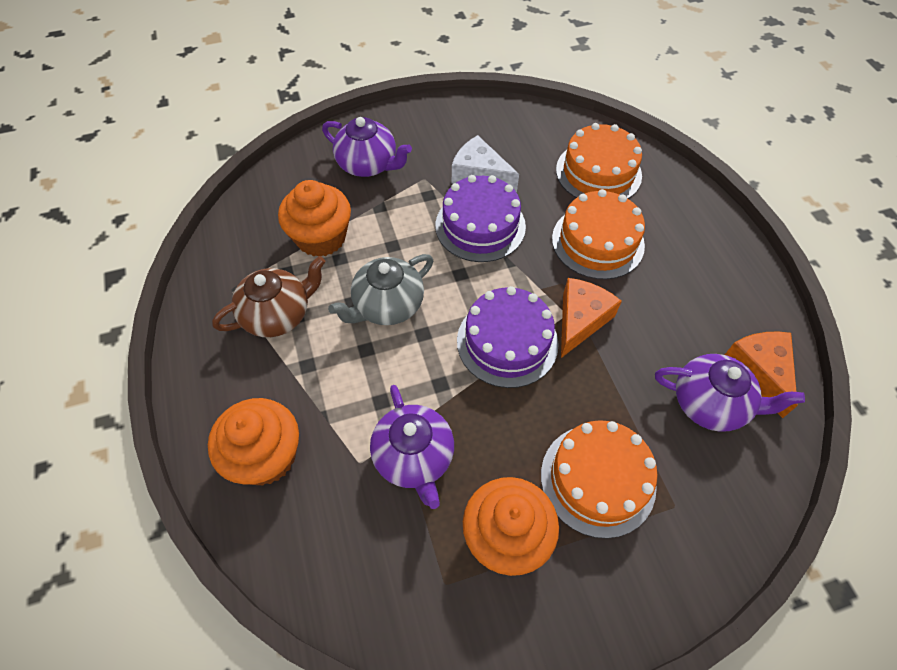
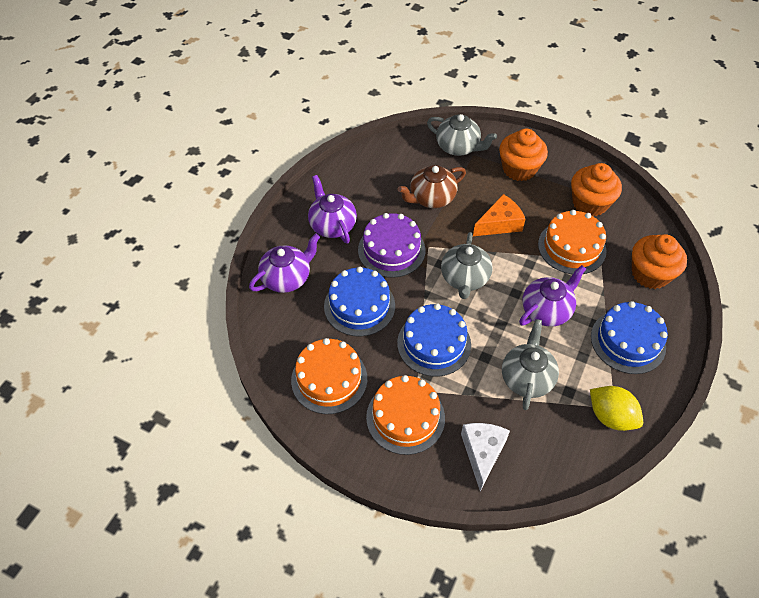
blue cake: 0 -> 3
grey teapot: 1 -> 3
orange cheese: 2 -> 1
purple cake: 2 -> 1
yellow lemon: 0 -> 1

